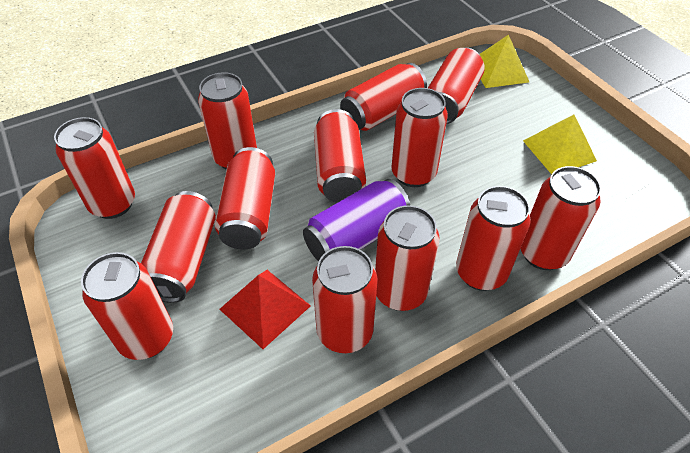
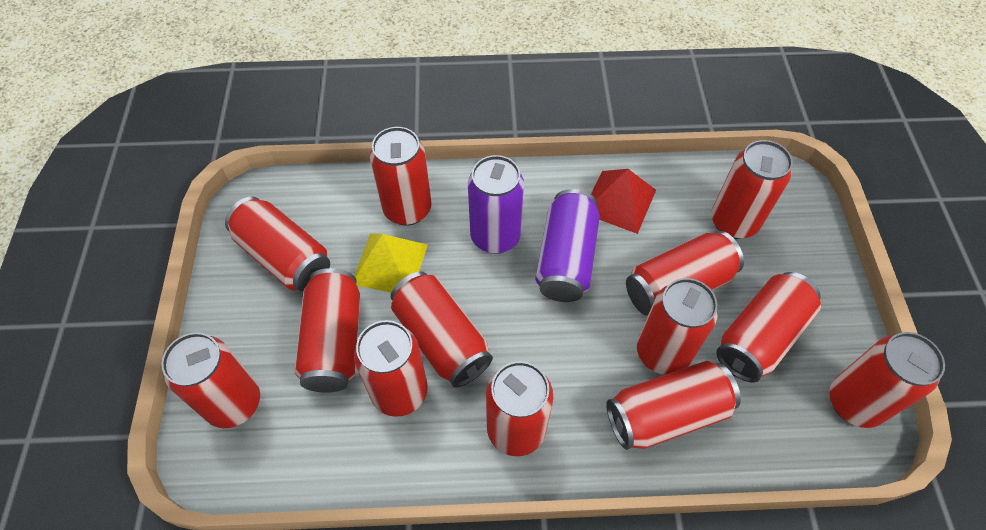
purple can: 1 -> 2
yellow pyramid: 2 -> 1

